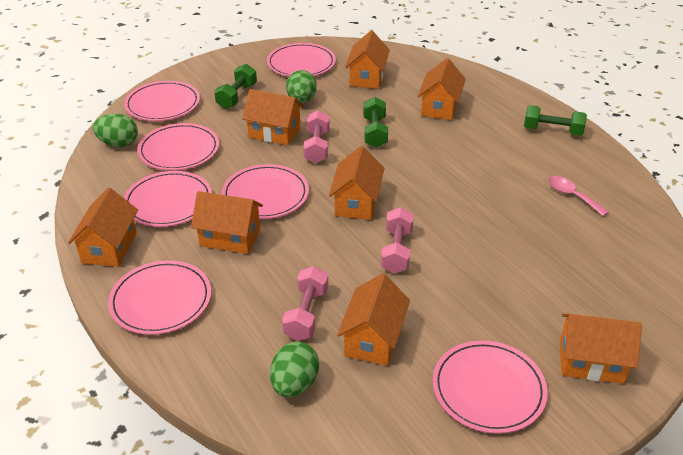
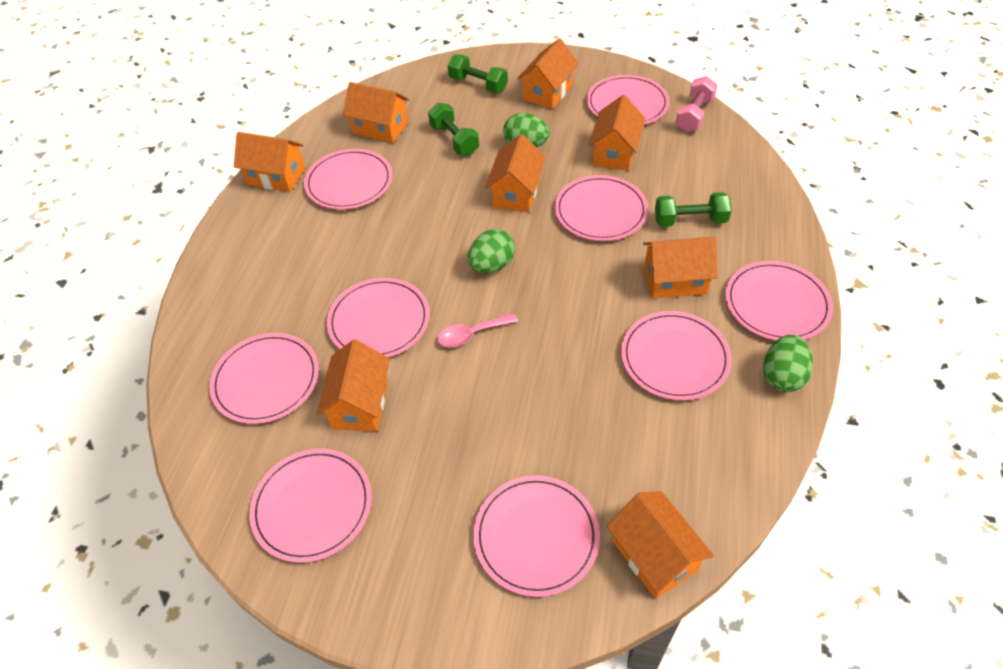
pink dumbbell: 3 -> 1
pink plate: 7 -> 9

